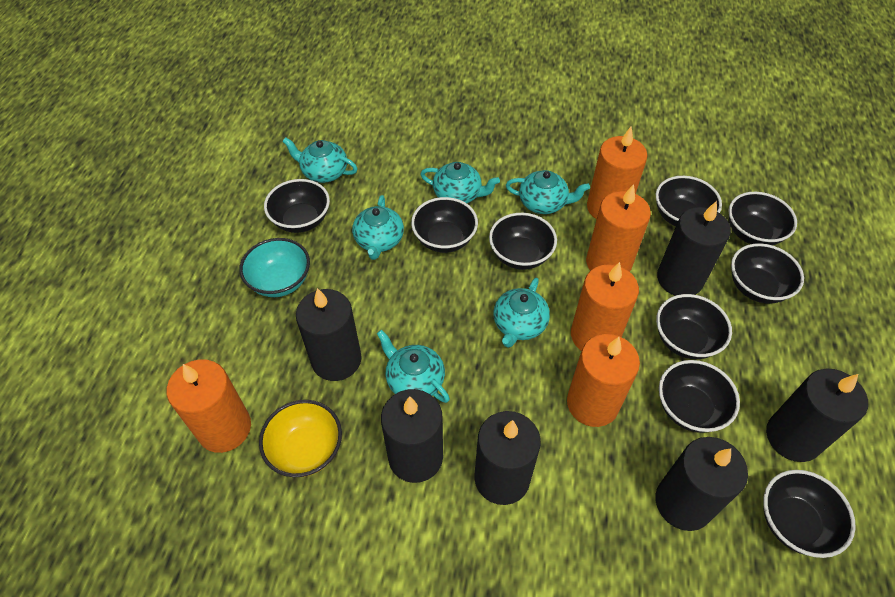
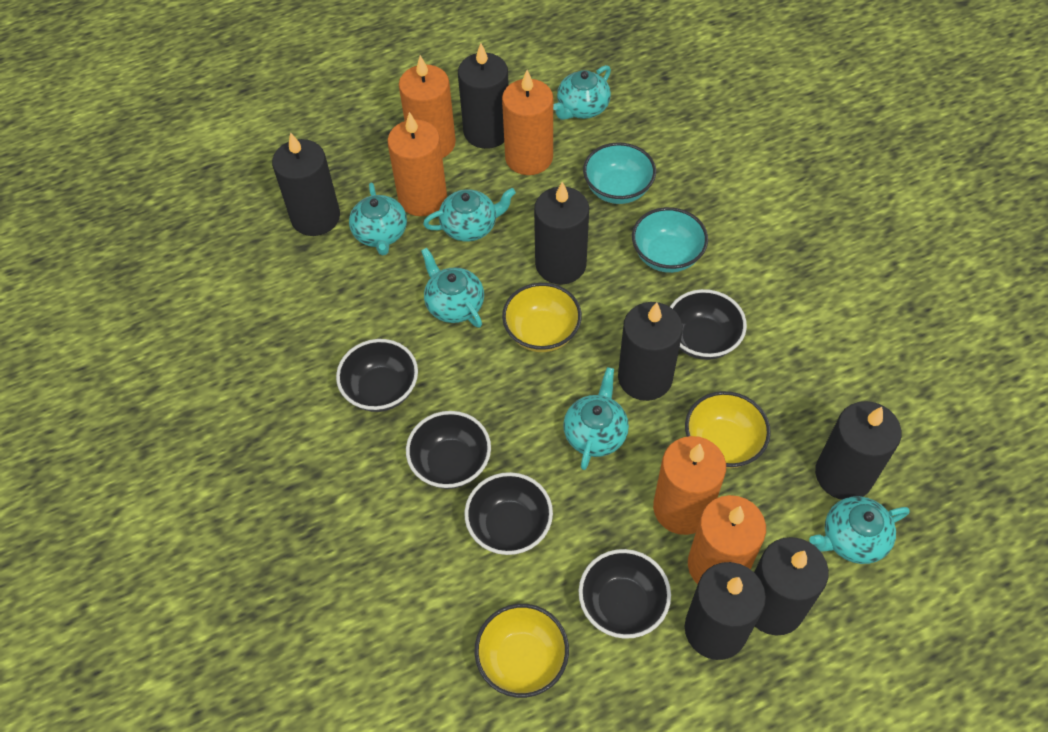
black bowl: 9 -> 5
black candle: 6 -> 7
turquoise bowl: 1 -> 2
yellow bowl: 1 -> 3

